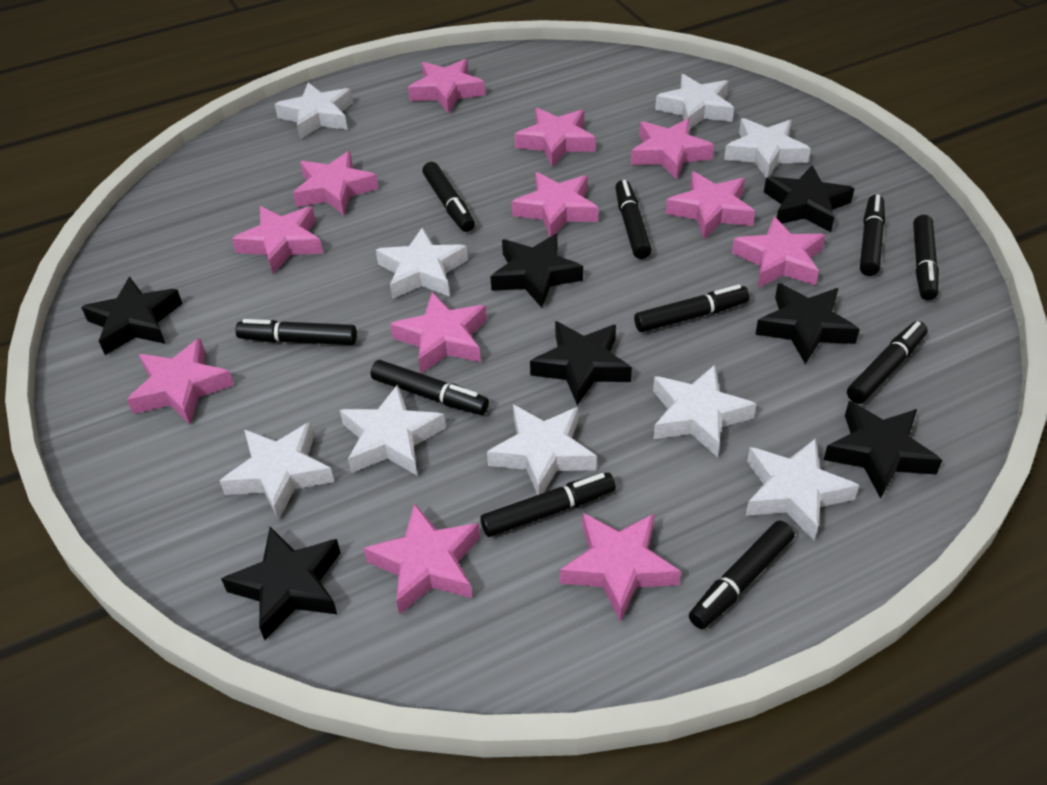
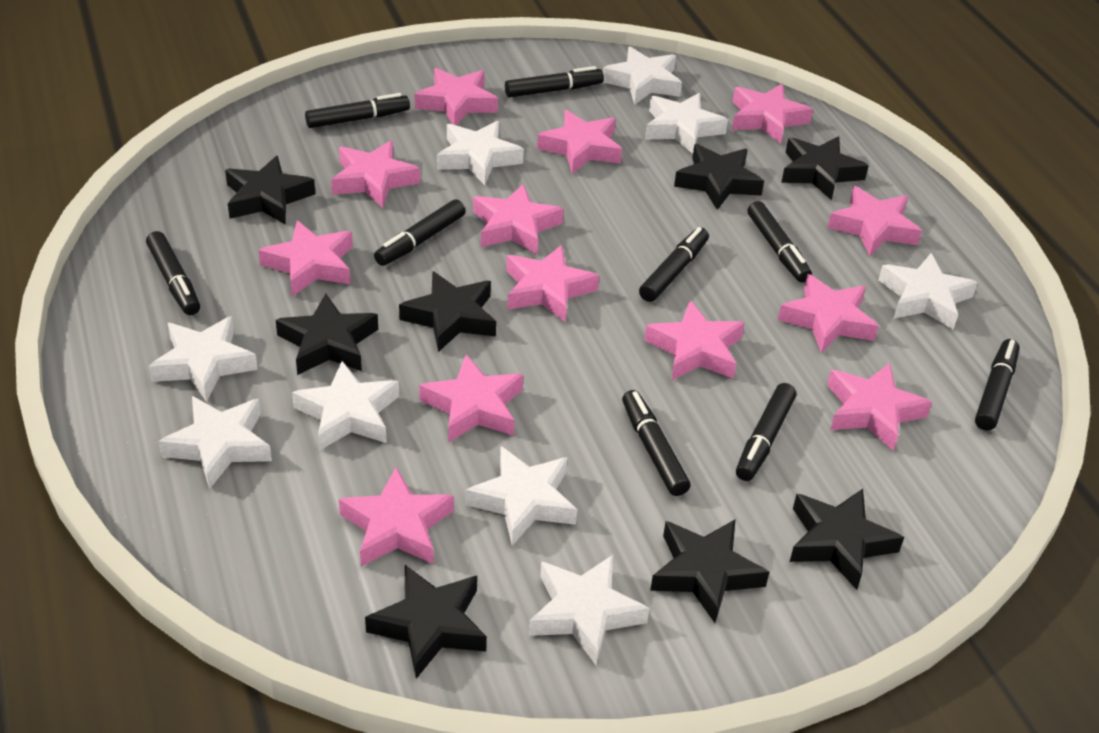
black marker: 10 -> 9
black star: 7 -> 8
pink star: 12 -> 13

